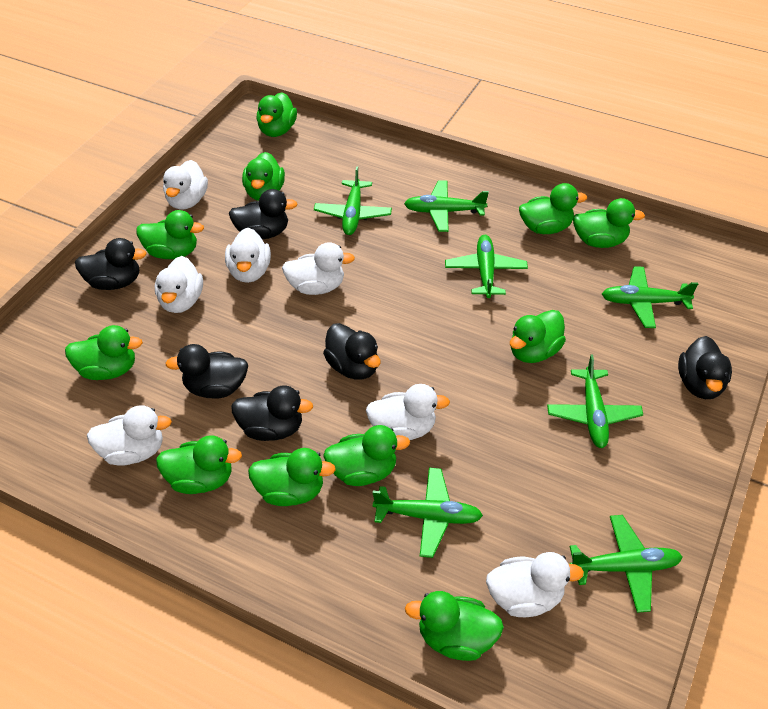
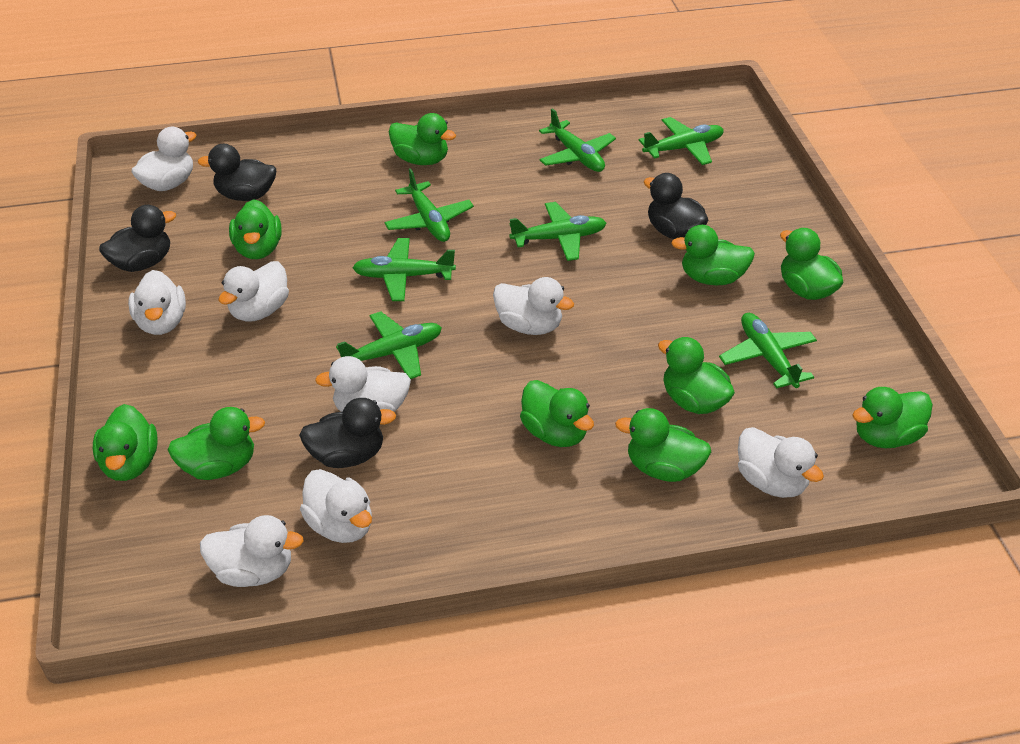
black duck: 6 -> 4
green duck: 11 -> 10
white duck: 7 -> 8

